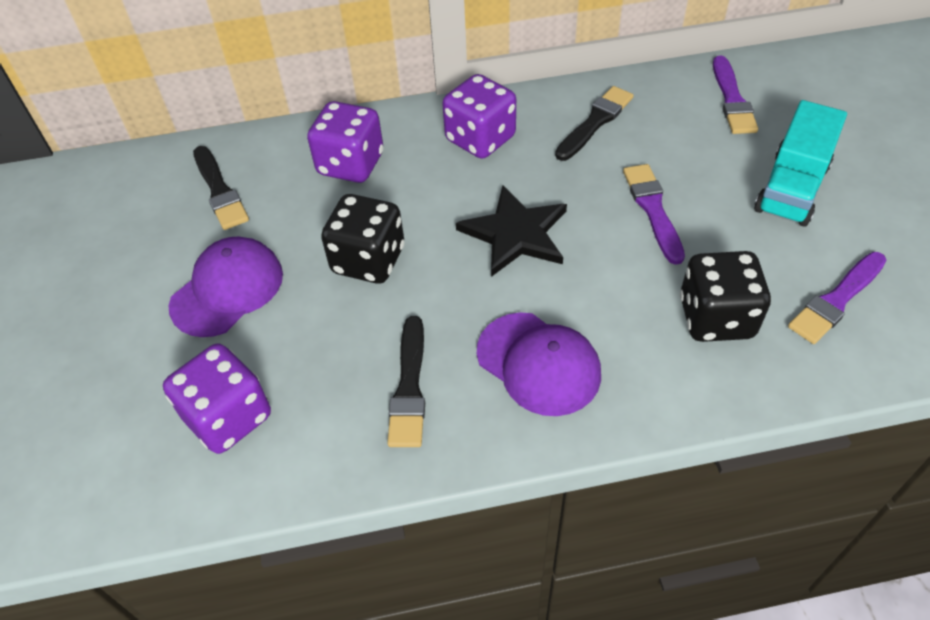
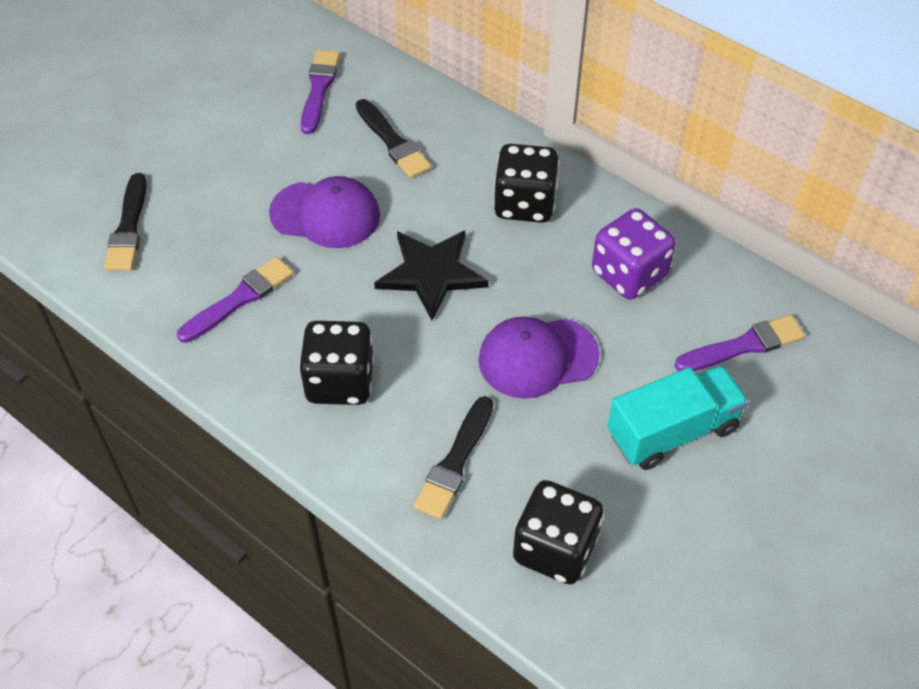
black dice: 2 -> 3
purple dice: 3 -> 1

